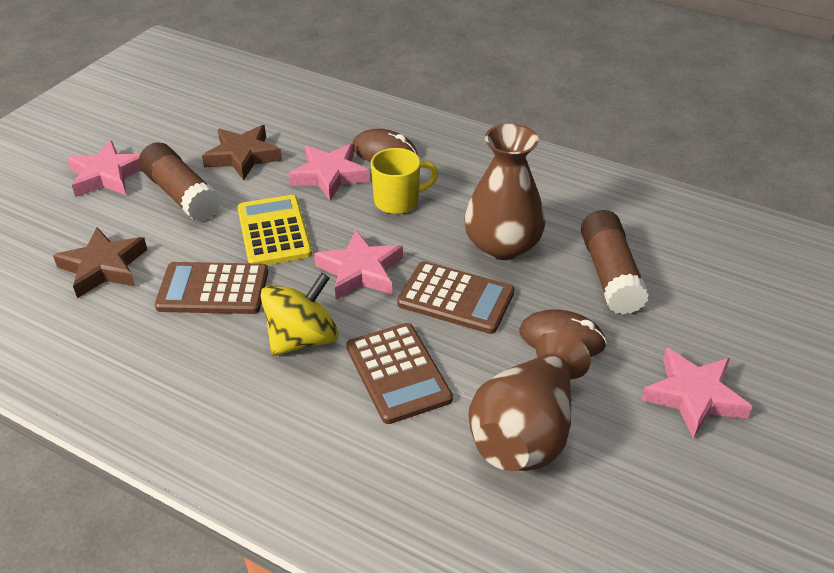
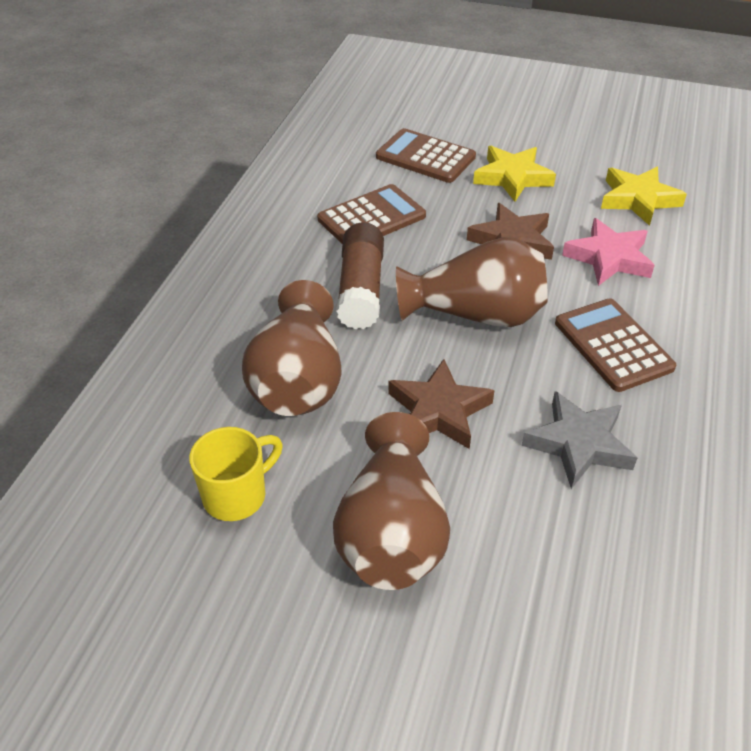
brown glue stick: 2 -> 1
brown mouse: 2 -> 0
brown vase: 2 -> 3
grey star: 0 -> 1
pink star: 4 -> 1
yellow calculator: 1 -> 0
yellow spinning top: 1 -> 0
yellow star: 0 -> 2

